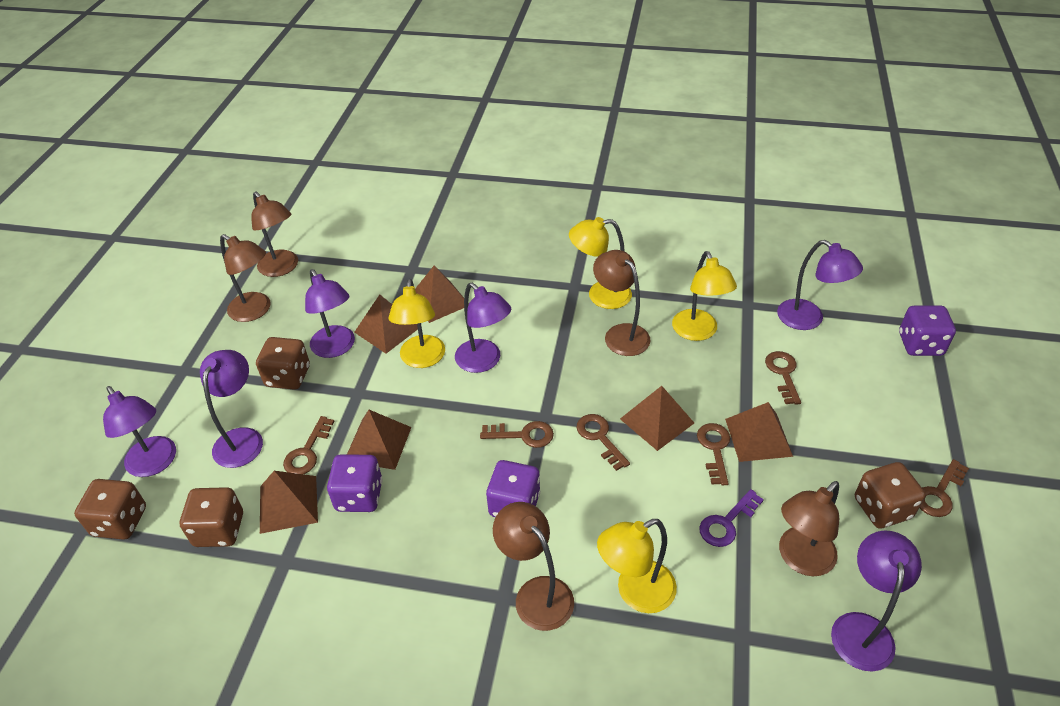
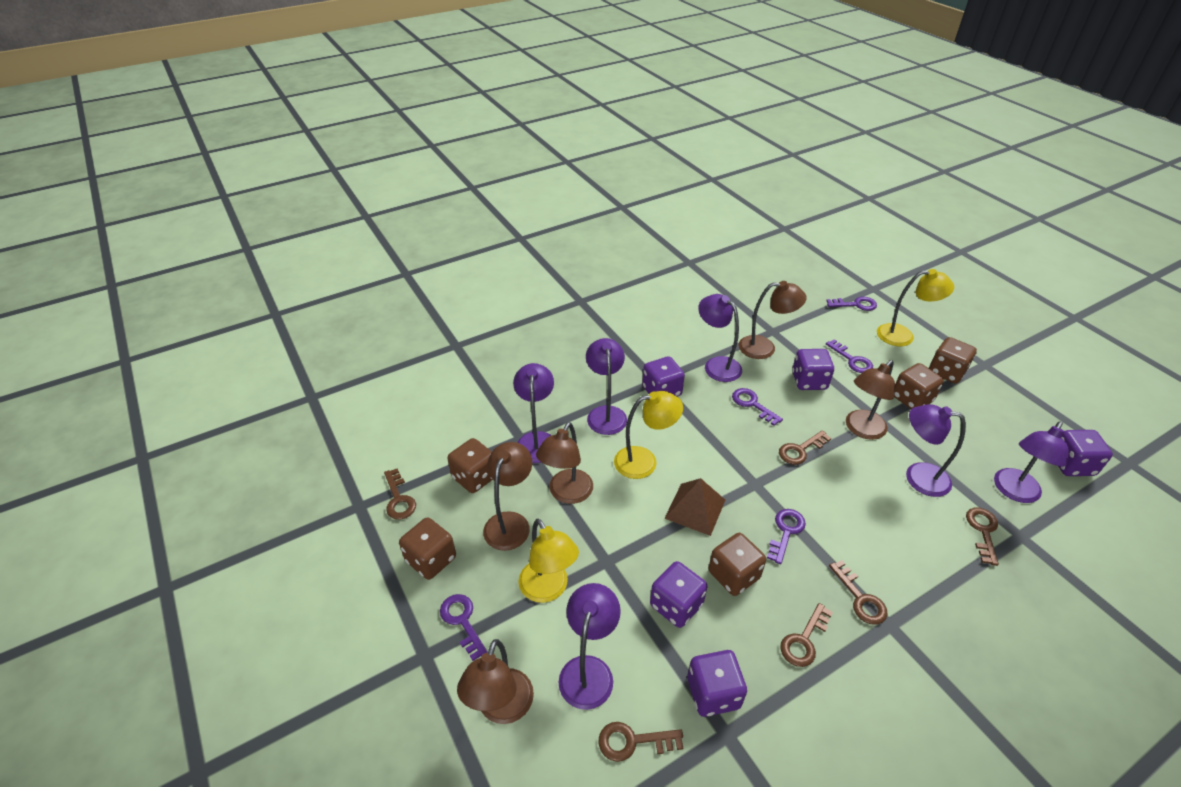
brown dice: 4 -> 5
brown pyramid: 6 -> 1
purple dice: 3 -> 5
purple key: 1 -> 5
yellow lamp: 4 -> 3

